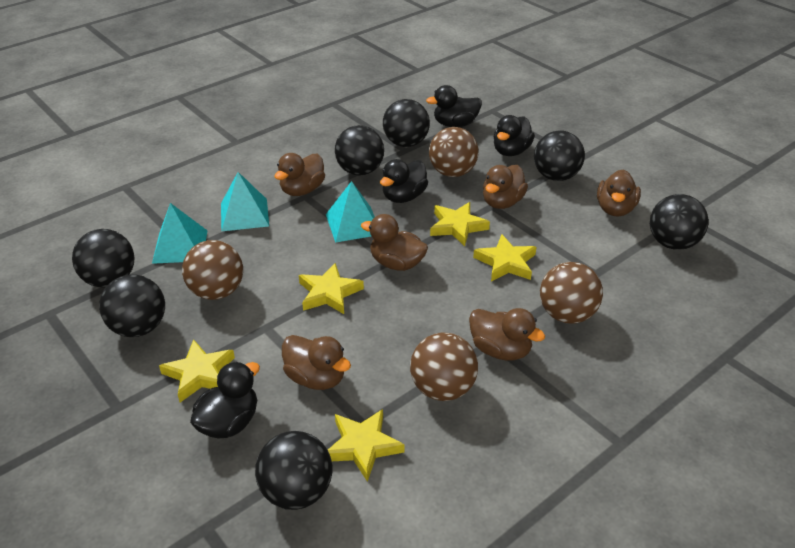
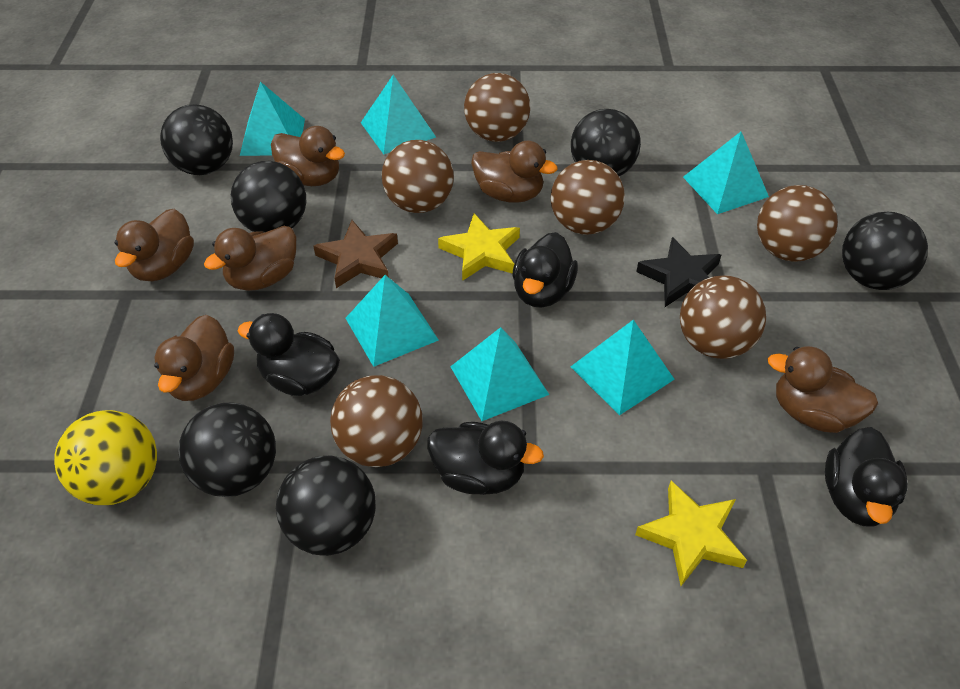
black ball: 7 -> 6
black star: 0 -> 1
brown ball: 4 -> 6
brown star: 0 -> 1
turquoise pyramid: 3 -> 6
yellow ball: 0 -> 1
yellow star: 5 -> 2

